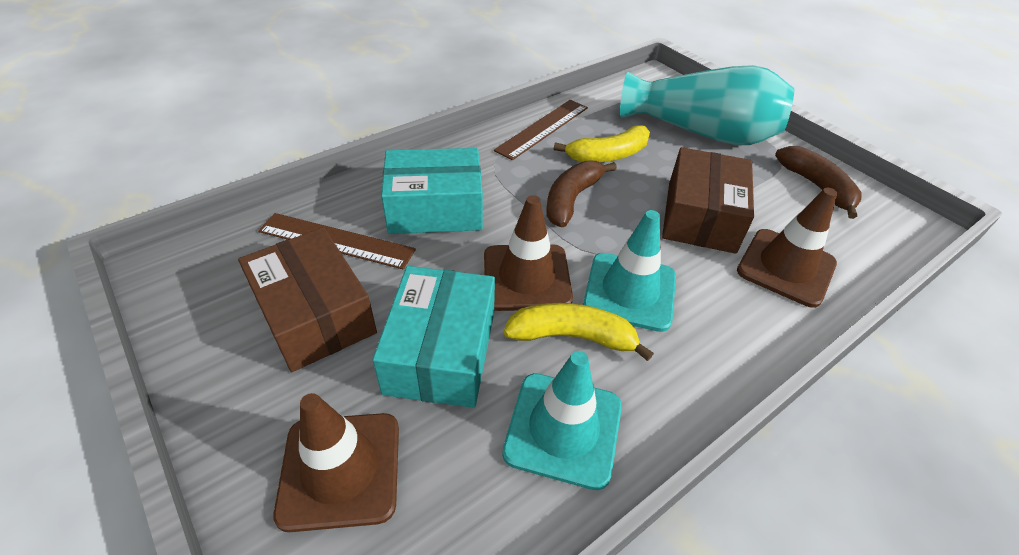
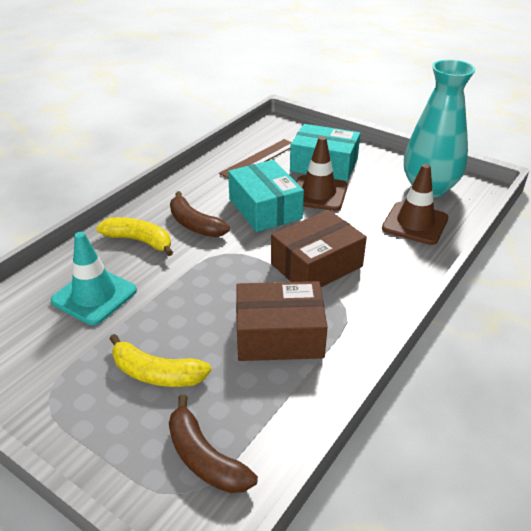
brown ruler: 2 -> 1
brown traffic cone: 3 -> 2
turquoise traffic cone: 2 -> 1

